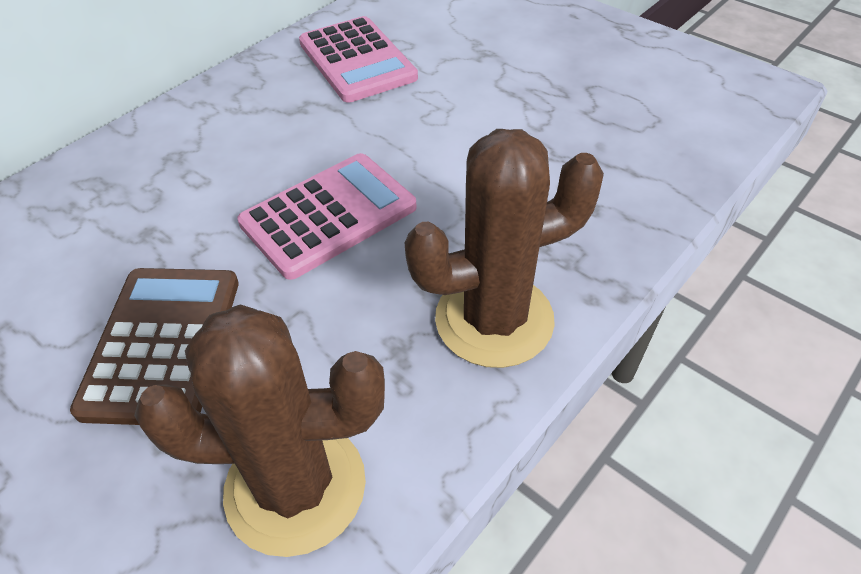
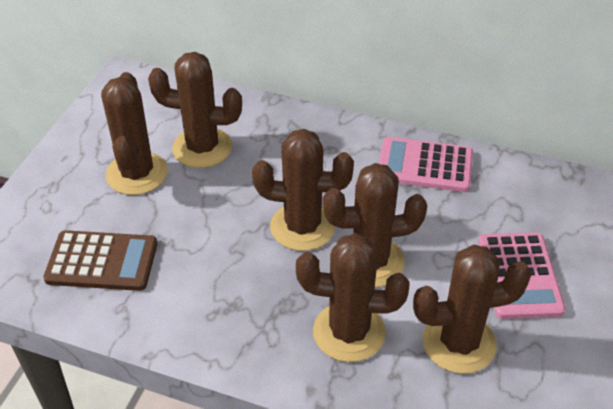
brown cactus: 2 -> 6

